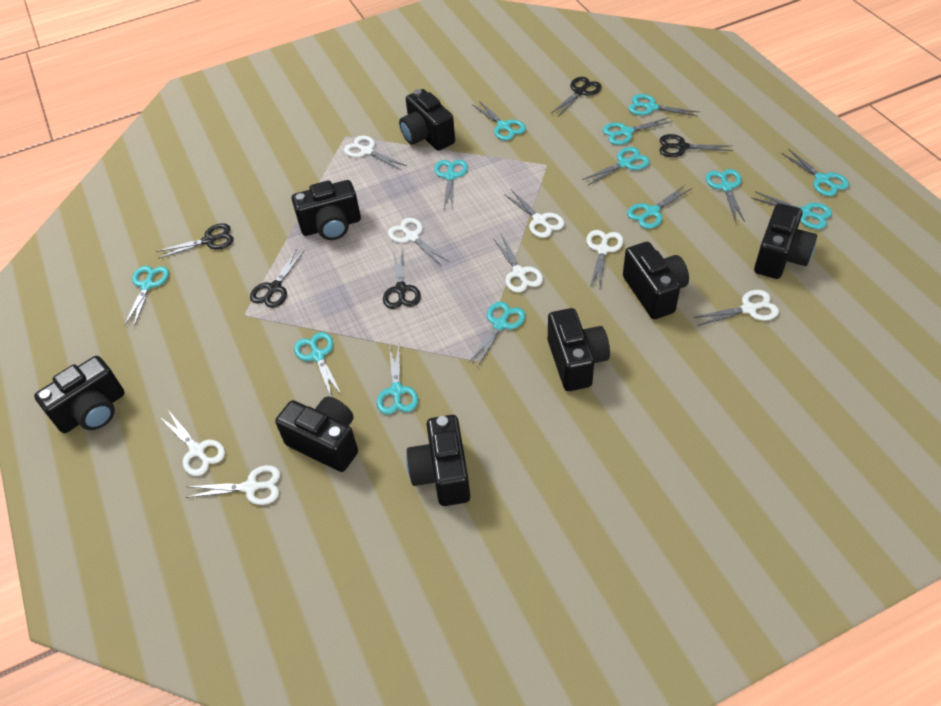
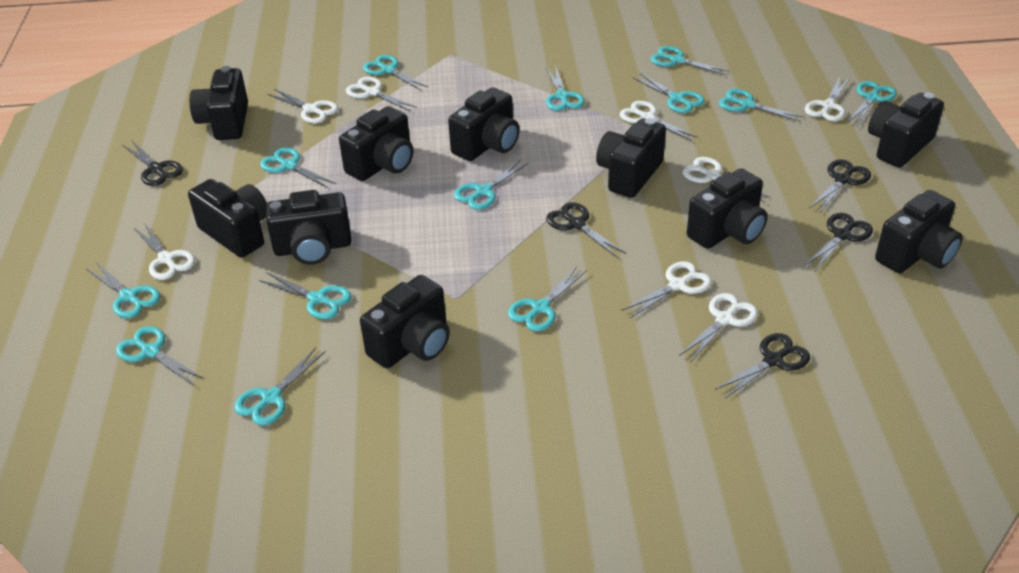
black camera: 8 -> 10

